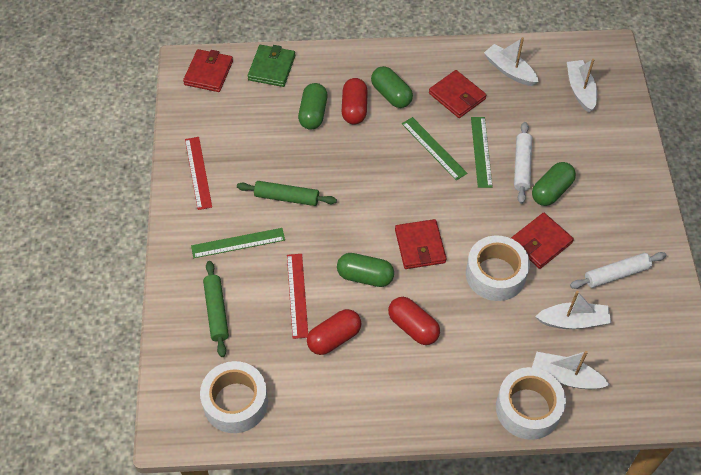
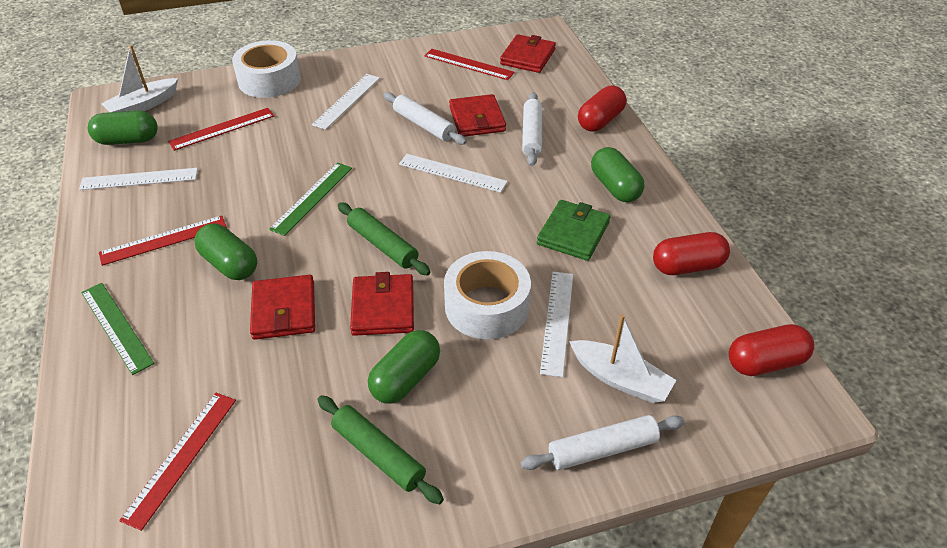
green ruler: 3 -> 2
red ruler: 2 -> 4
white boat: 4 -> 2
white rolling pin: 2 -> 3
white ruler: 0 -> 4
white tape: 3 -> 2

